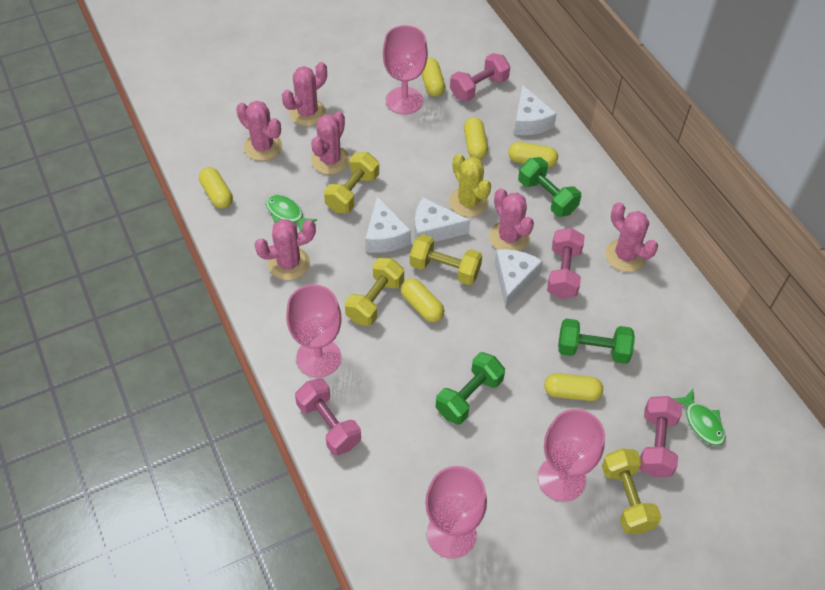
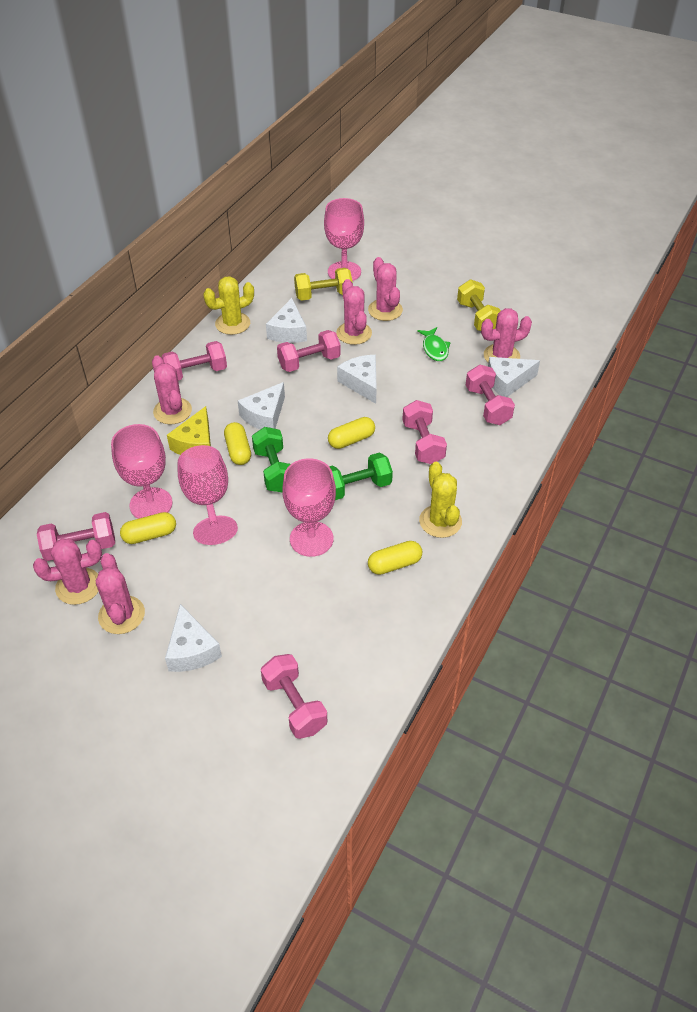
green dumbbell: 3 -> 2
green fish: 2 -> 1
pink dumbbell: 4 -> 6
white cheese: 4 -> 5
yellow cactus: 1 -> 2
yellow capsule: 6 -> 4
yellow cheese: 0 -> 1
yellow dumbbell: 4 -> 2

